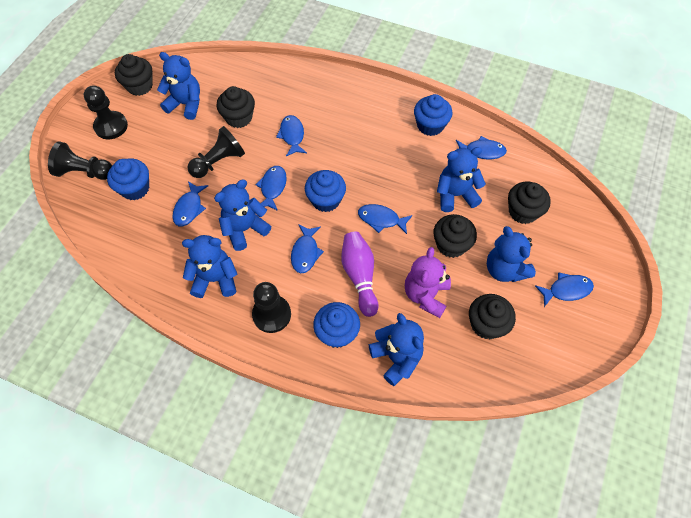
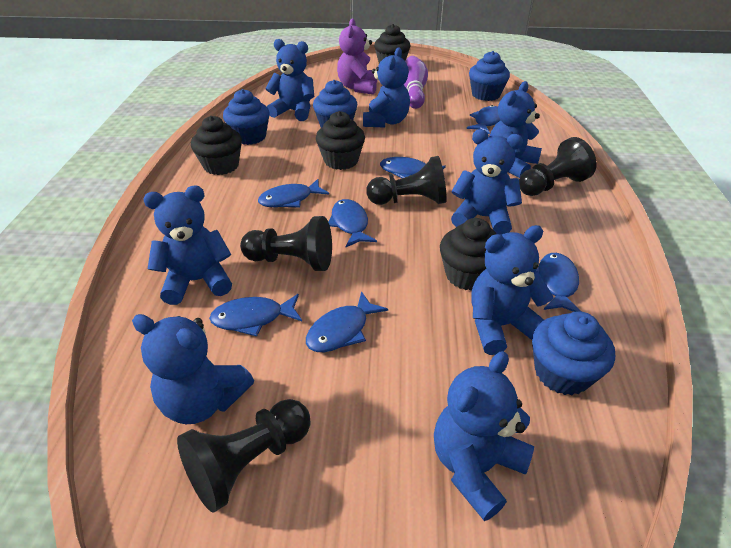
black cupcake: 5 -> 4
blue teddy bear: 6 -> 8

